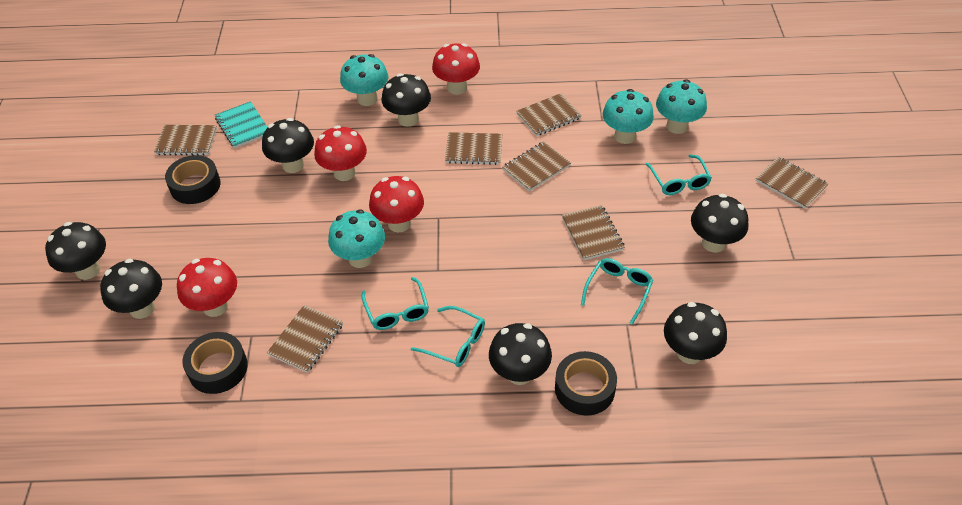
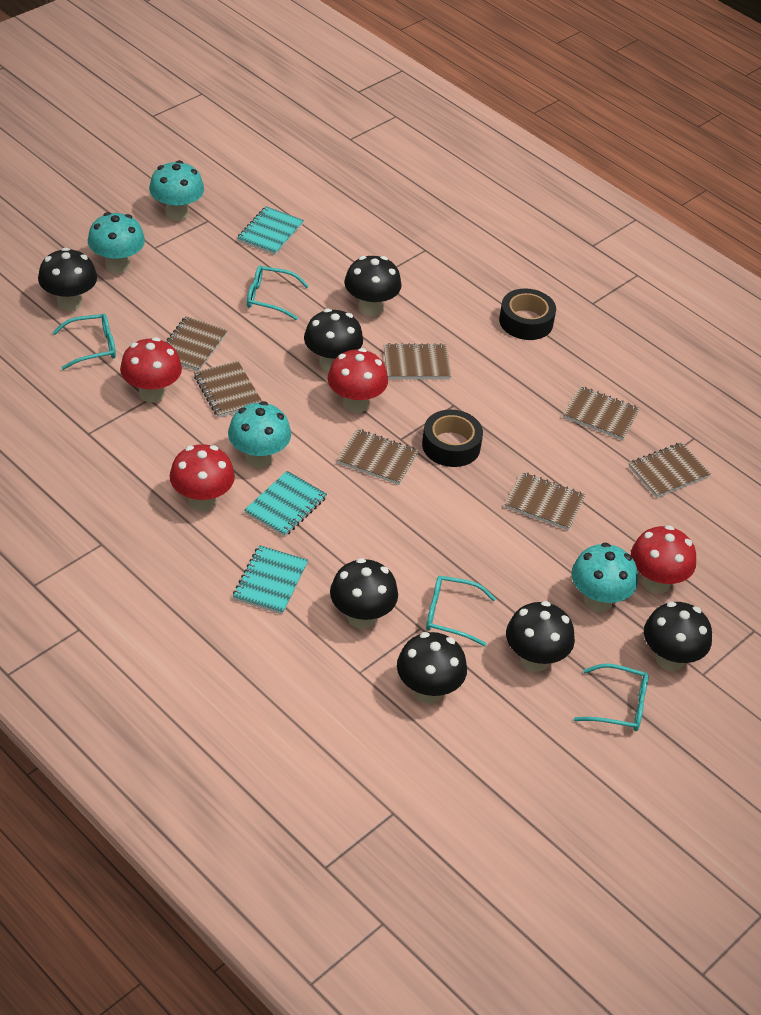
black tape: 3 -> 2
turquoise notebook: 1 -> 3

